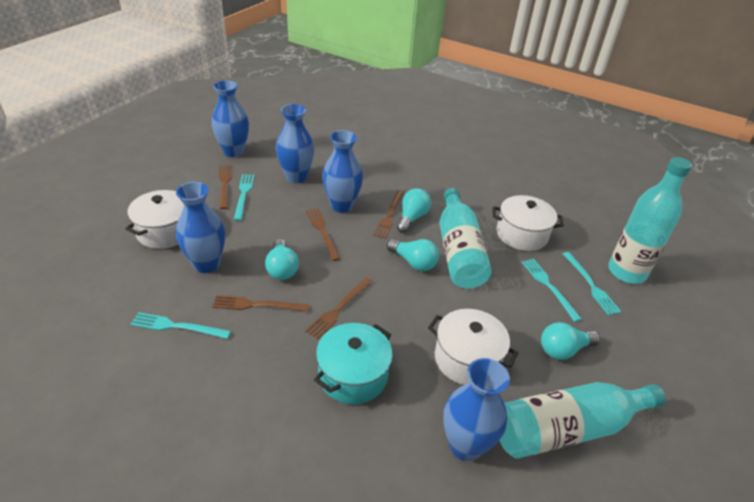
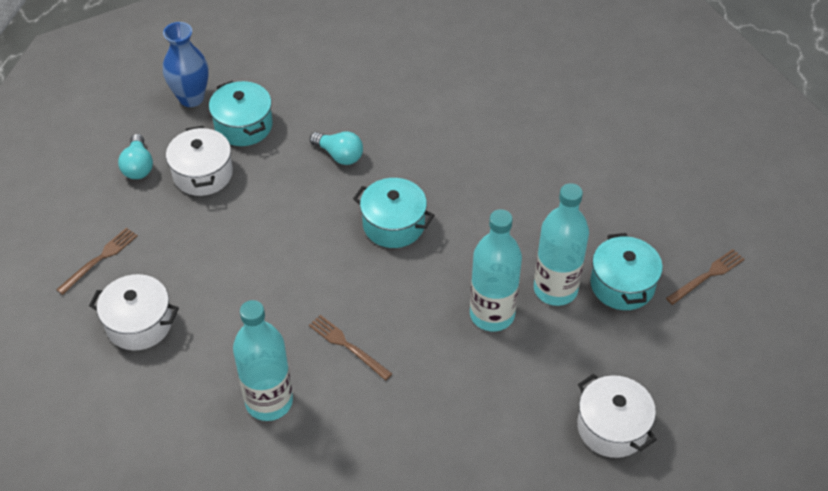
blue vase: 5 -> 1
brown fork: 5 -> 3
turquoise fork: 4 -> 0
turquoise light bulb: 4 -> 2
turquoise pot: 1 -> 3

